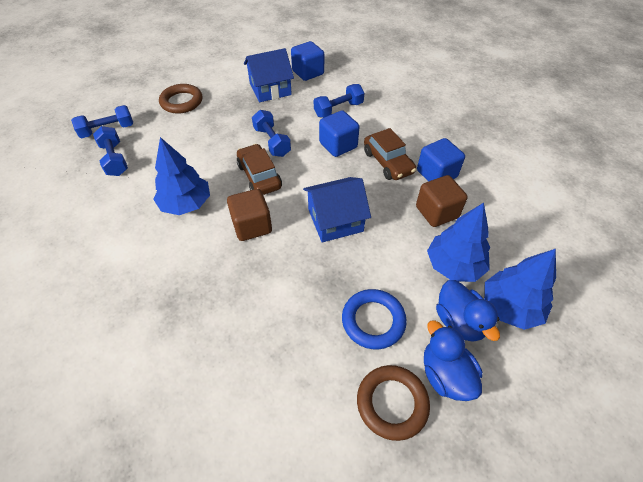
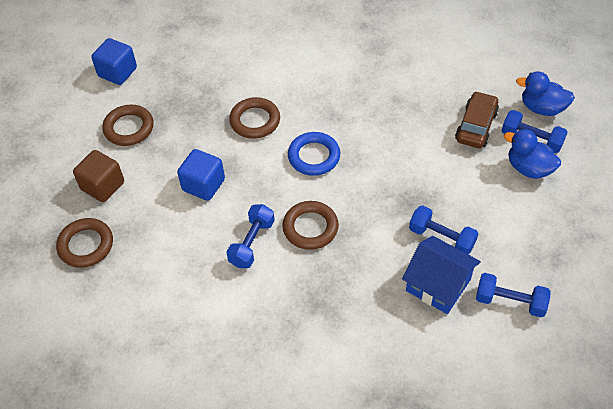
blue cube: 3 -> 2
blue house: 2 -> 1
blue tree: 3 -> 0
brown car: 2 -> 1
brown cube: 2 -> 1
brown ring: 2 -> 4

